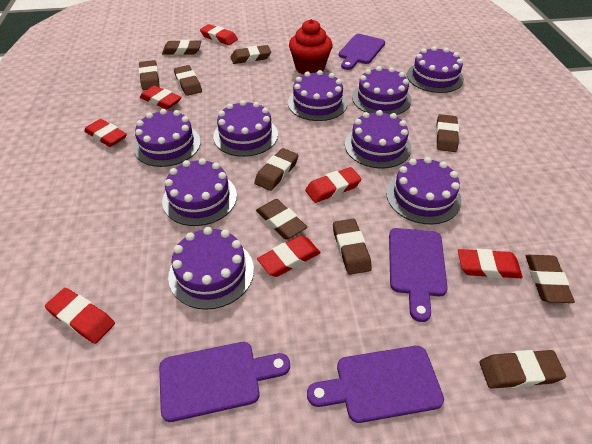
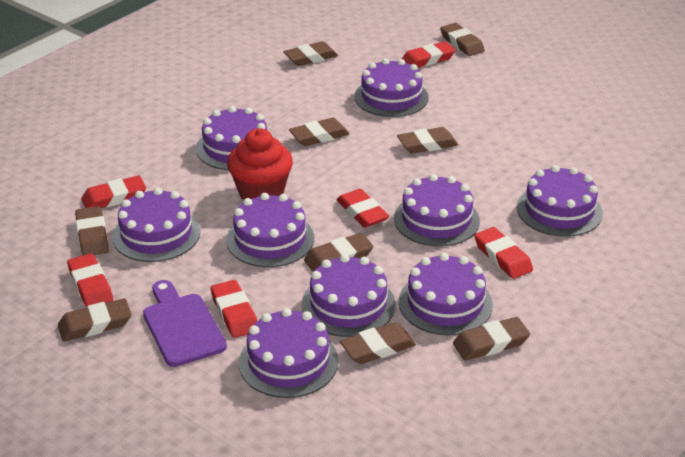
brown eraser: 10 -> 9
purple cutting board: 4 -> 1
red eraser: 7 -> 6

